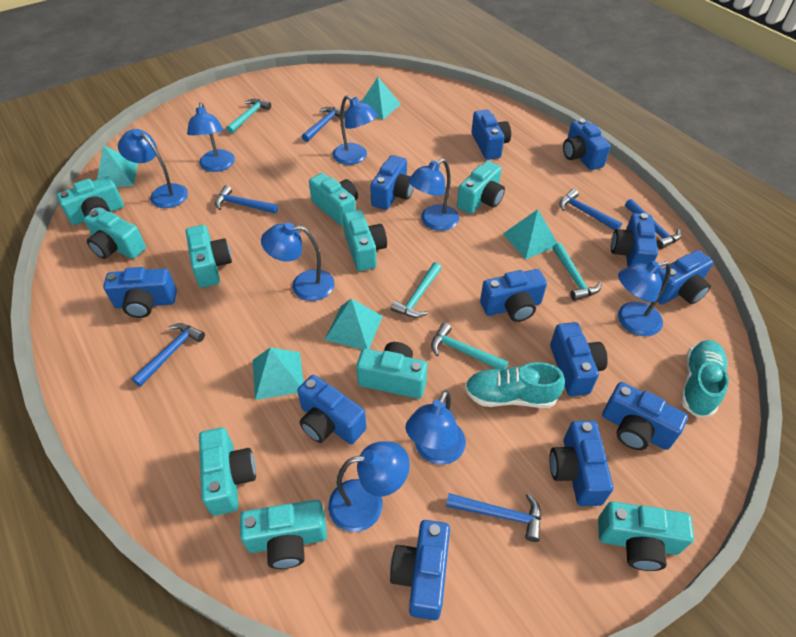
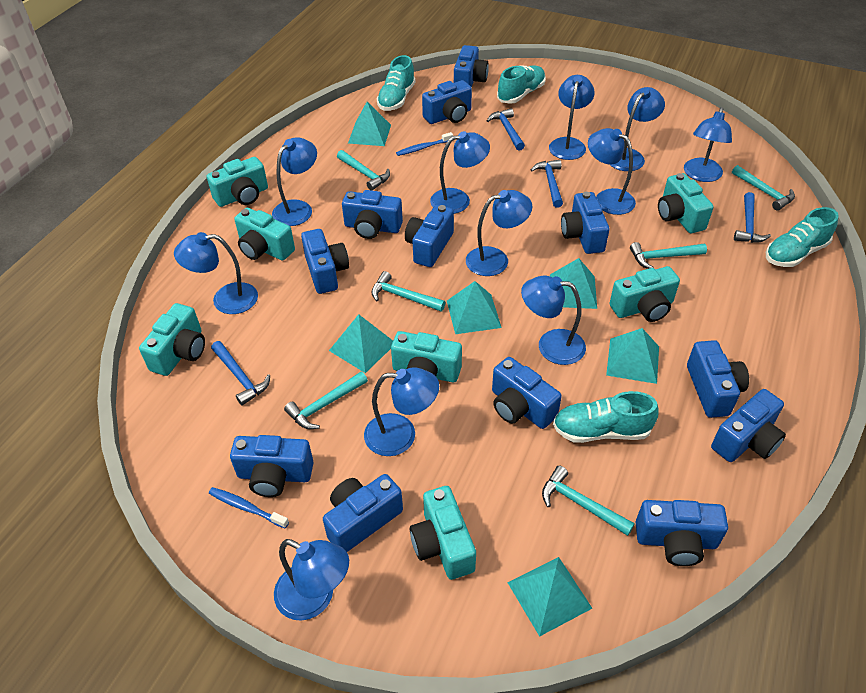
blue hammer: 6 -> 4
blue lamp: 8 -> 11
blue toothbrush: 0 -> 2
turquoise camera: 10 -> 7
turquoise hammer: 4 -> 6
turquoise pyramid: 5 -> 6
turquoise shoe: 2 -> 4

